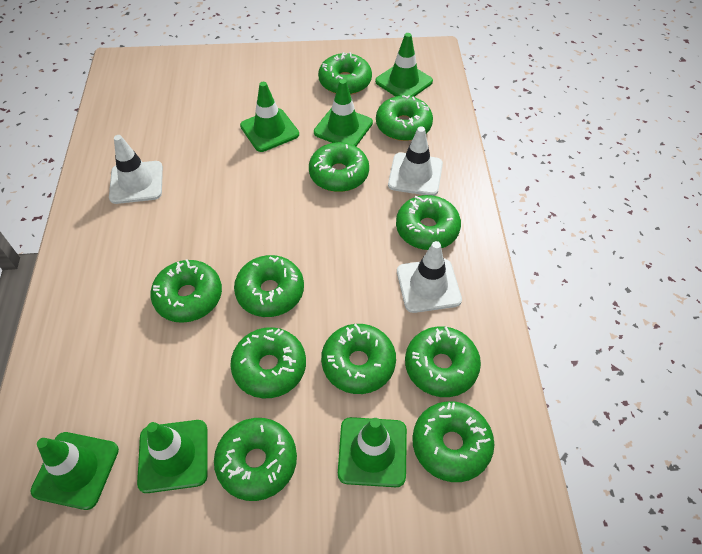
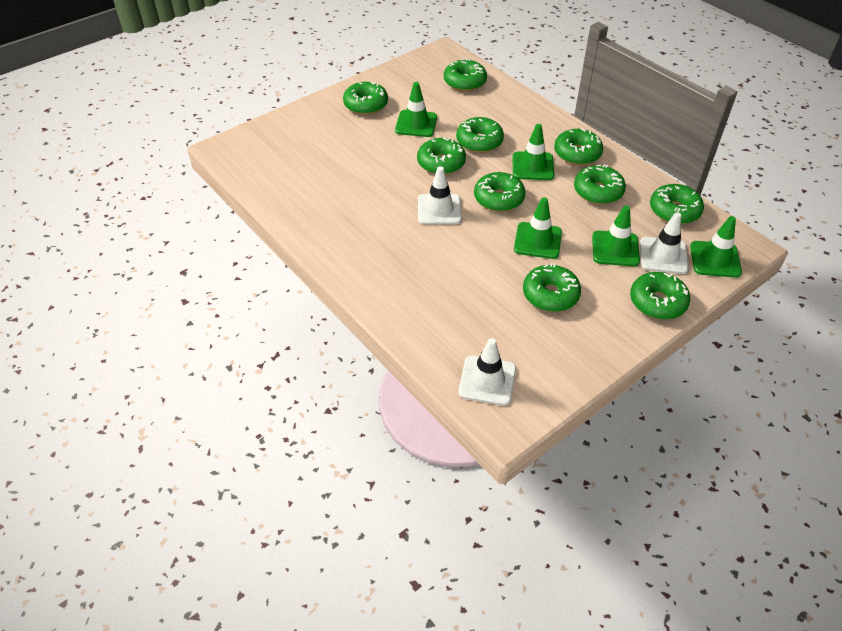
green donut: 11 -> 10
green traffic cone: 6 -> 5

